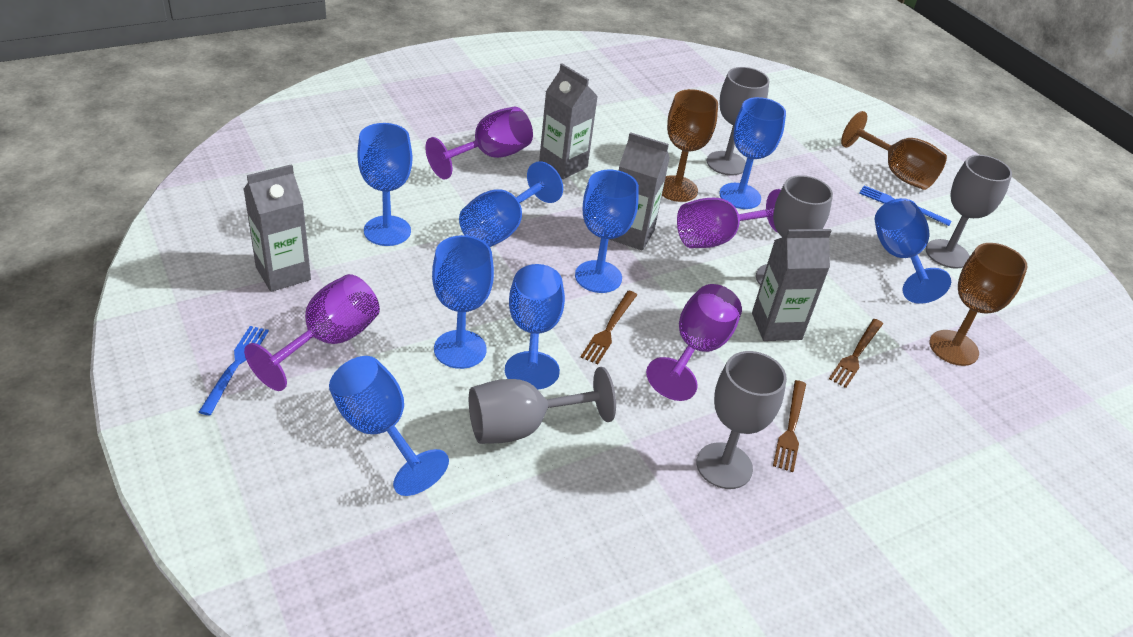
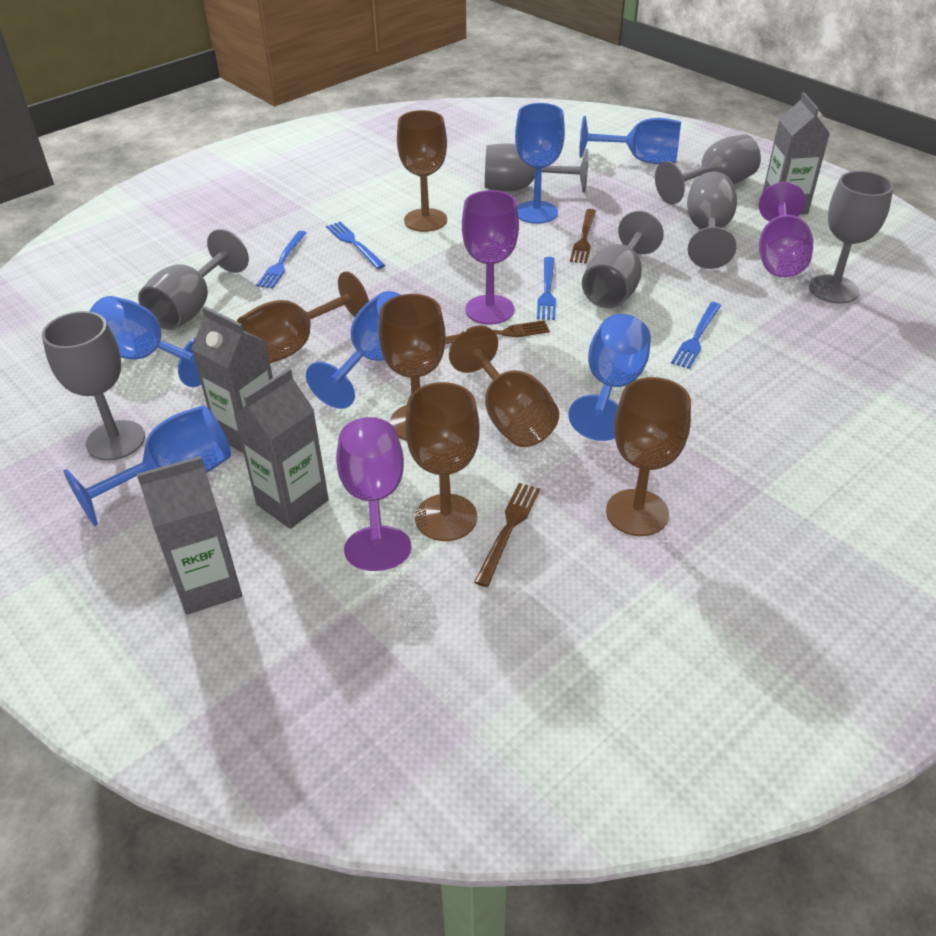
blue fork: 2 -> 4
blue goblet: 8 -> 6
brown goblet: 3 -> 6
grey goblet: 5 -> 7
purple goblet: 4 -> 3

